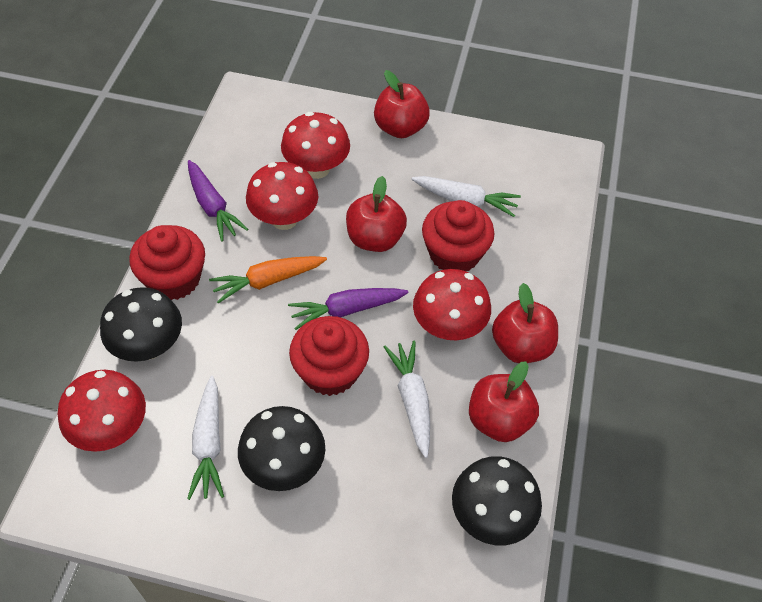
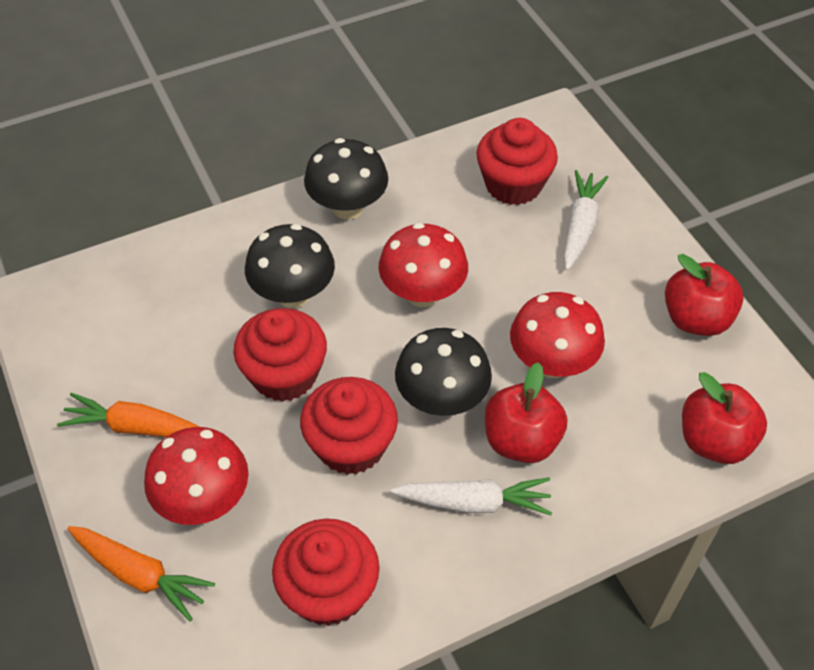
orange carrot: 1 -> 2
purple carrot: 2 -> 0
red apple: 4 -> 3
red cupcake: 3 -> 4
red mushroom: 4 -> 3
white carrot: 3 -> 2

